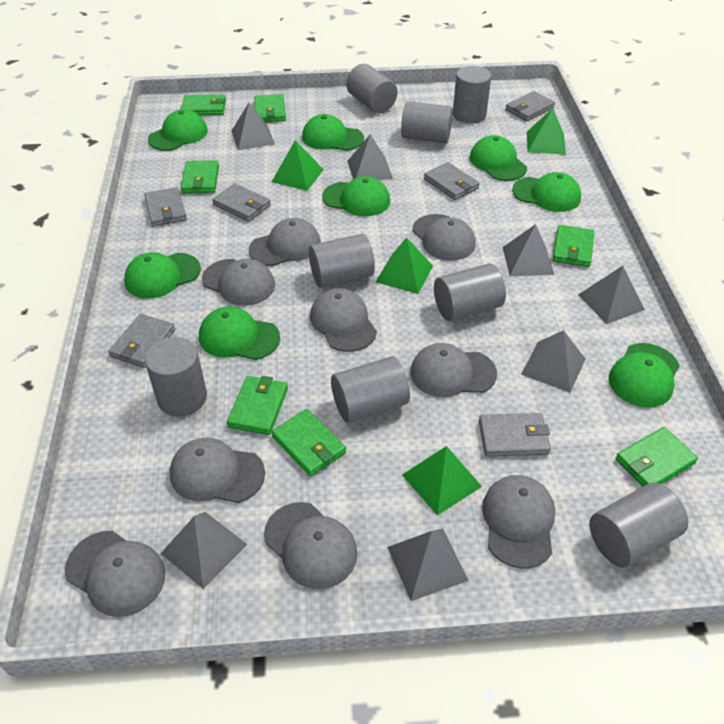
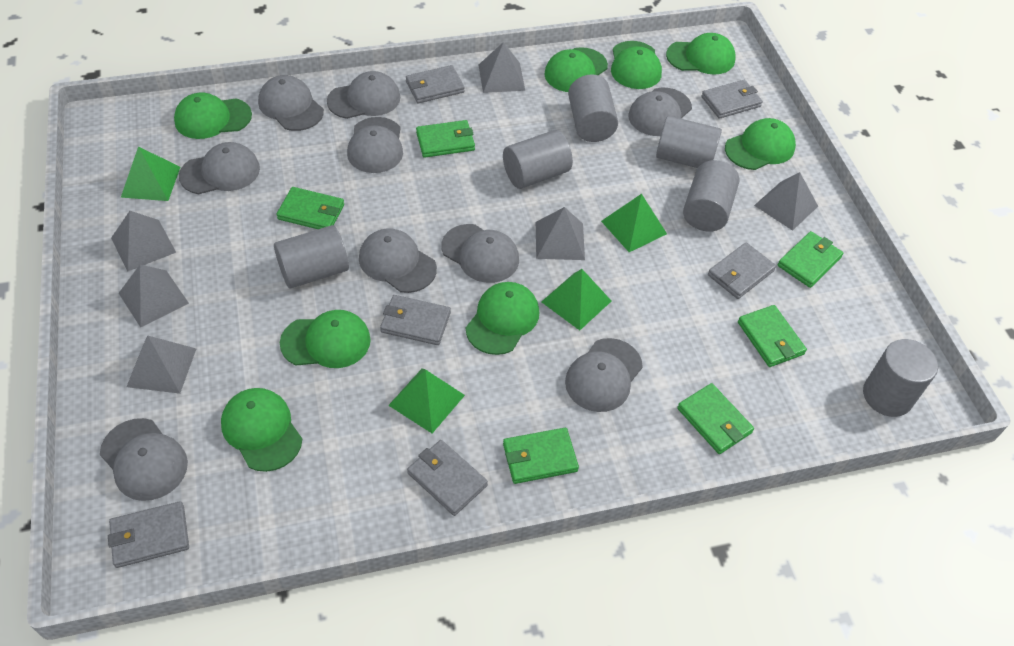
green wallet: 7 -> 6
grey cylinder: 8 -> 6
grey pyramid: 7 -> 6

